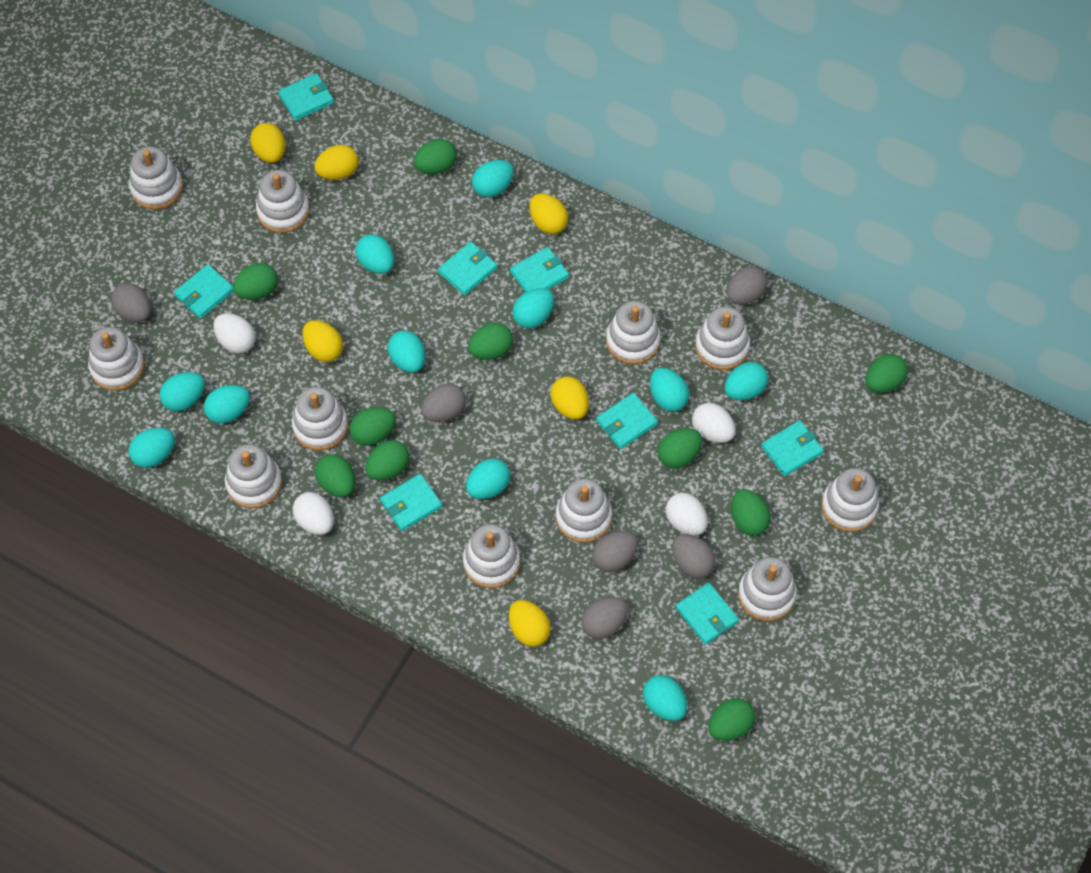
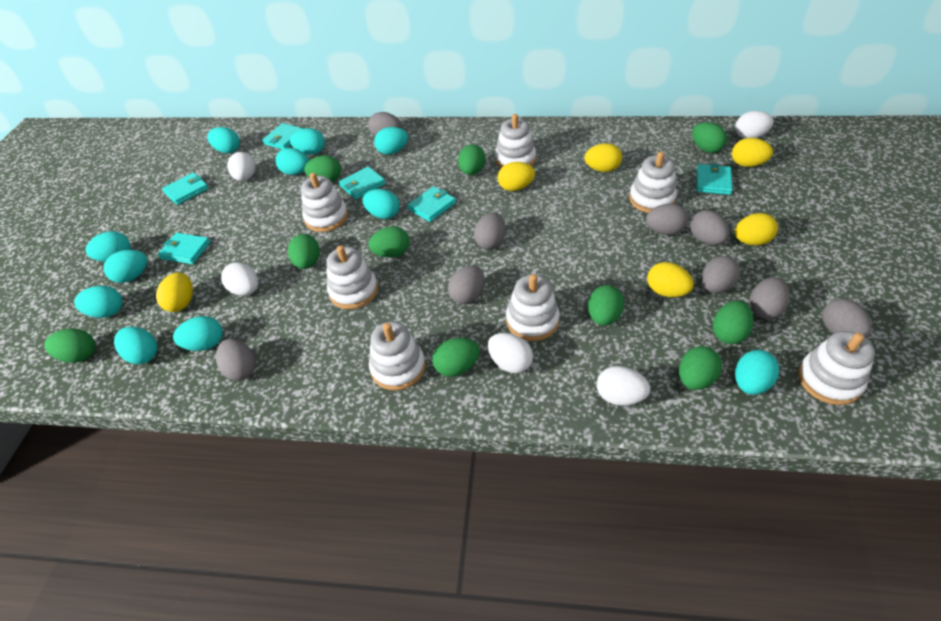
grey egg: 6 -> 9
turquoise wallet: 8 -> 6
white egg: 4 -> 5
white stacking toy: 11 -> 7

